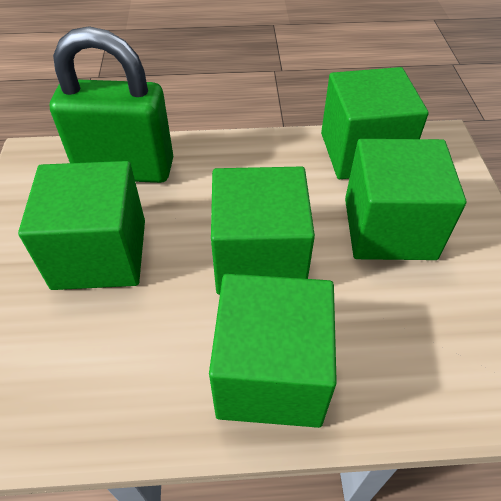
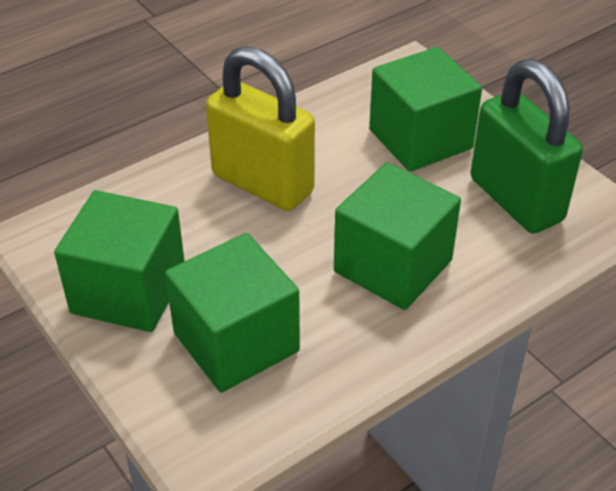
green cube: 5 -> 4
yellow padlock: 0 -> 1

